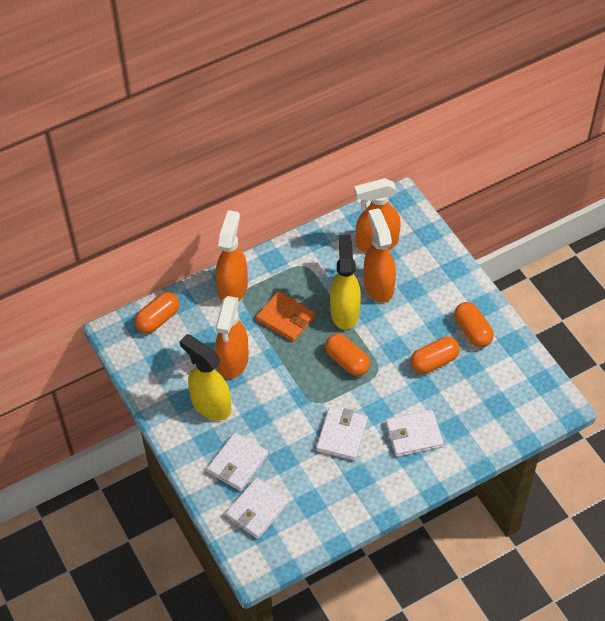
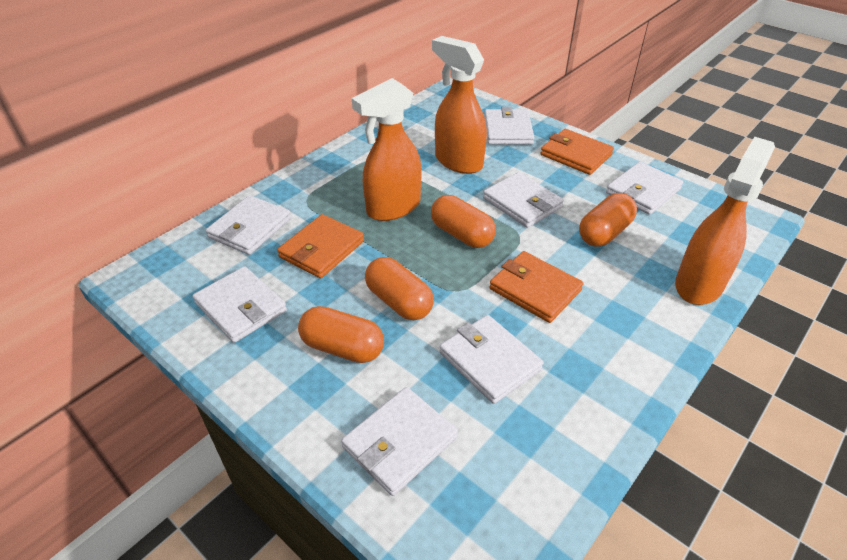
orange spray bottle: 4 -> 3
orange wallet: 1 -> 3
white wallet: 4 -> 7
yellow spray bottle: 2 -> 0

